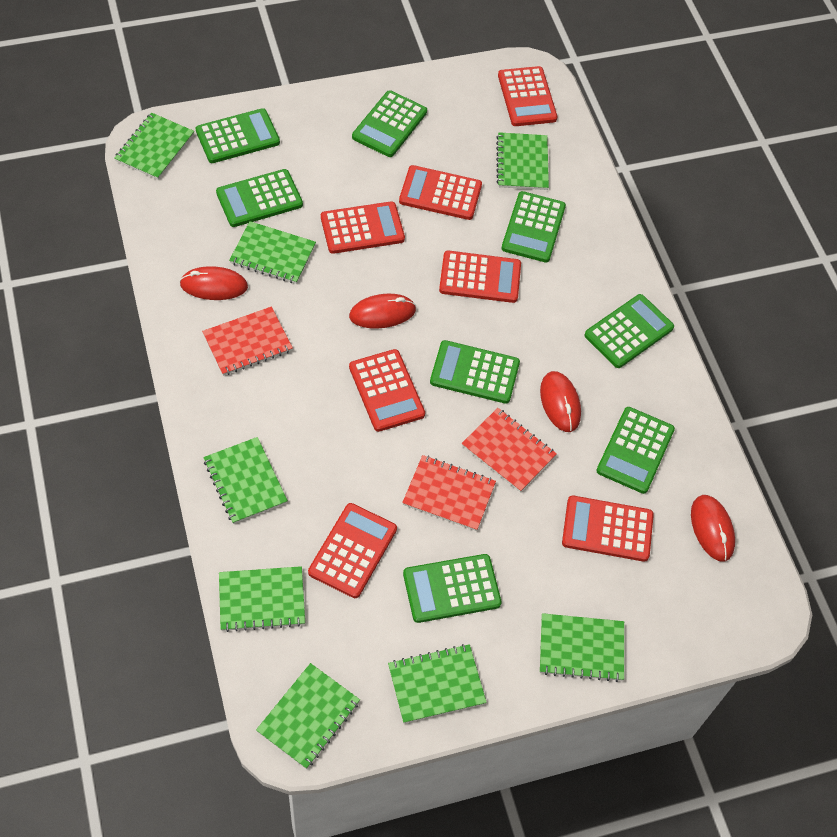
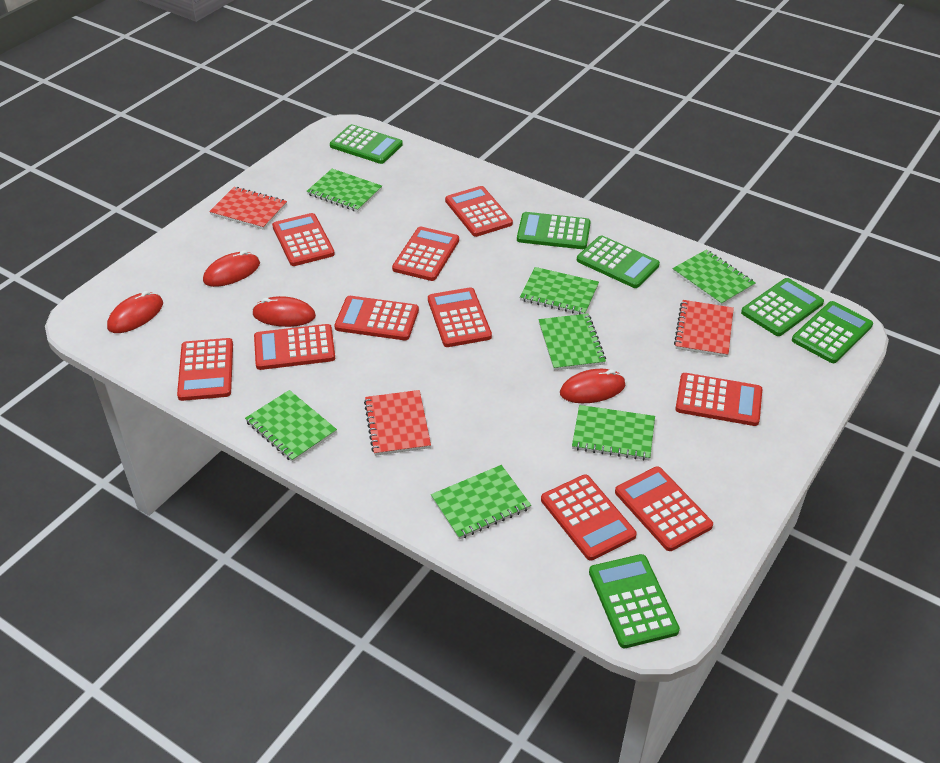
green calculator: 8 -> 6
green notebook: 8 -> 7
red calculator: 7 -> 10

